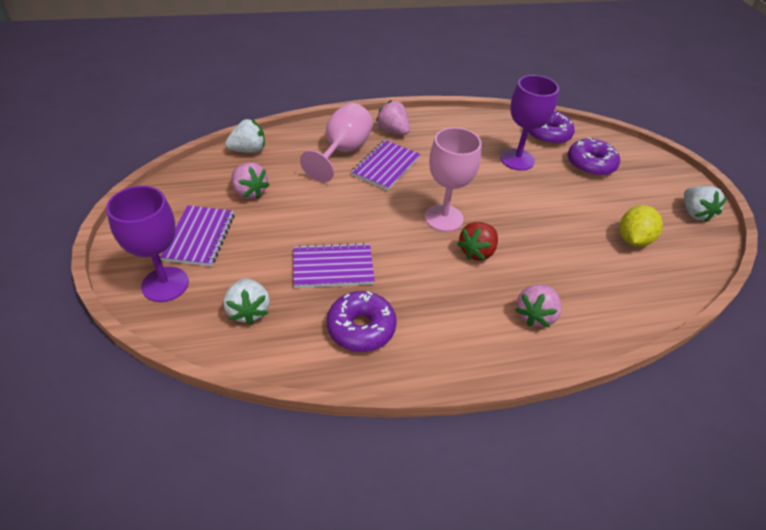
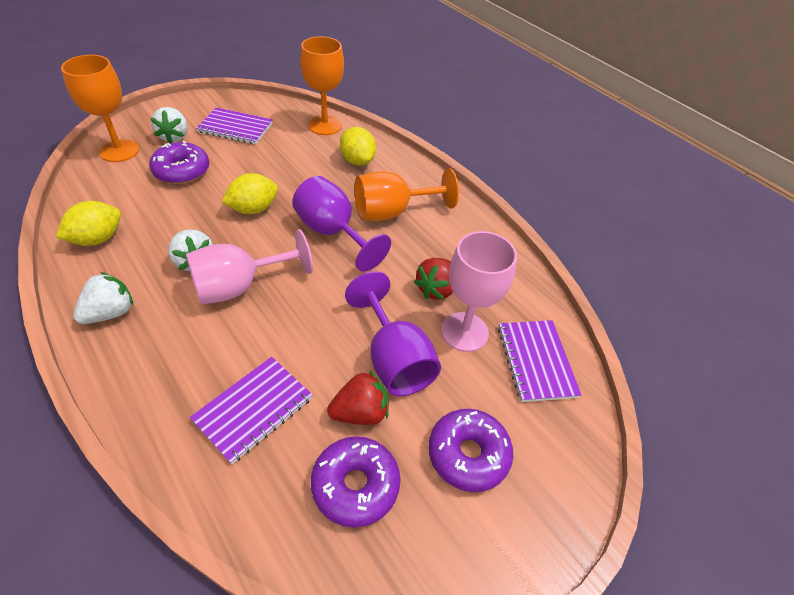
orange goblet: 0 -> 3
pink strawberry: 3 -> 0
red strawberry: 1 -> 2
yellow lemon: 1 -> 3

